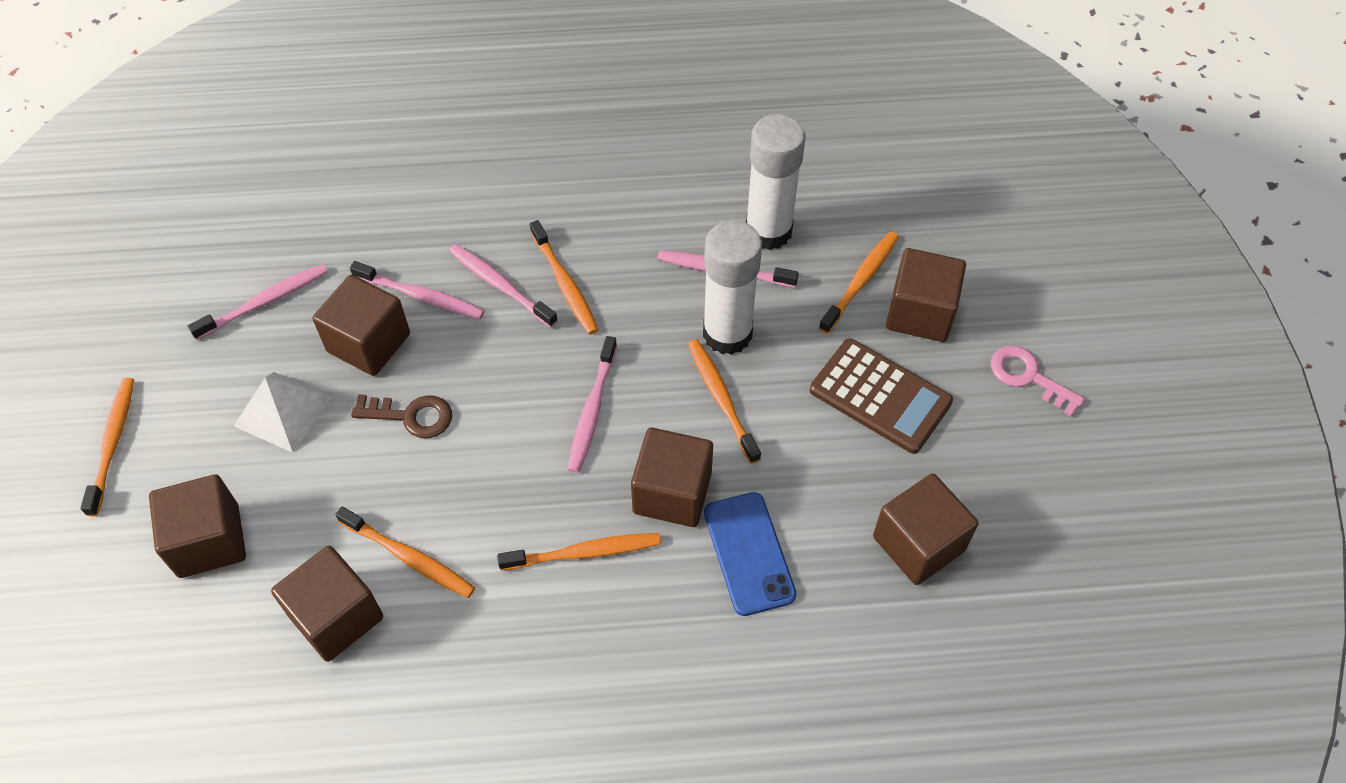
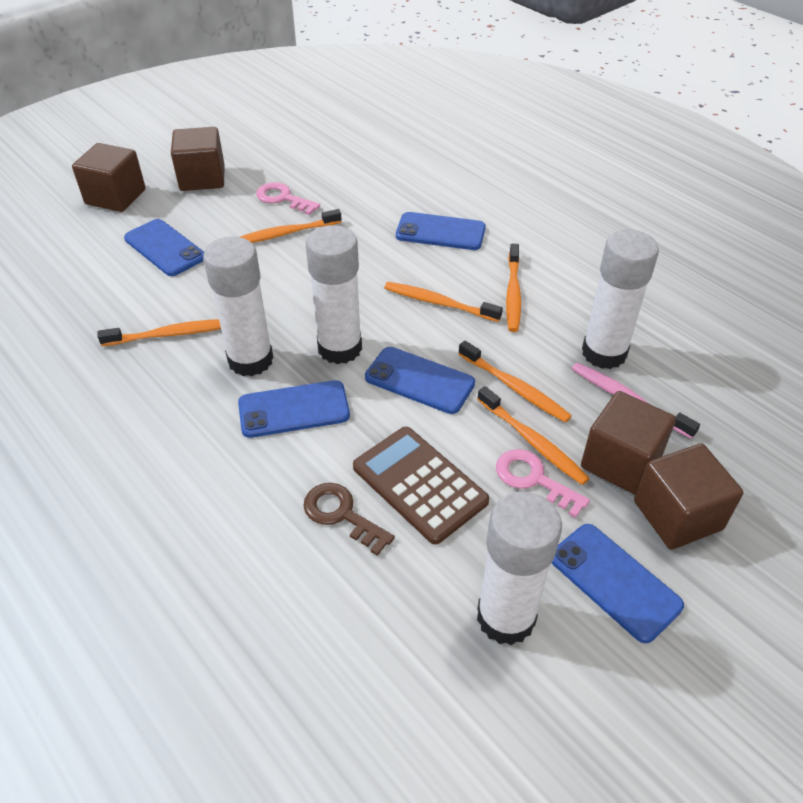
blue phone: 1 -> 5
brown cube: 6 -> 4
pink key: 1 -> 2
pink toothbrush: 5 -> 1
white glue stick: 2 -> 4
white pyramid: 1 -> 0

